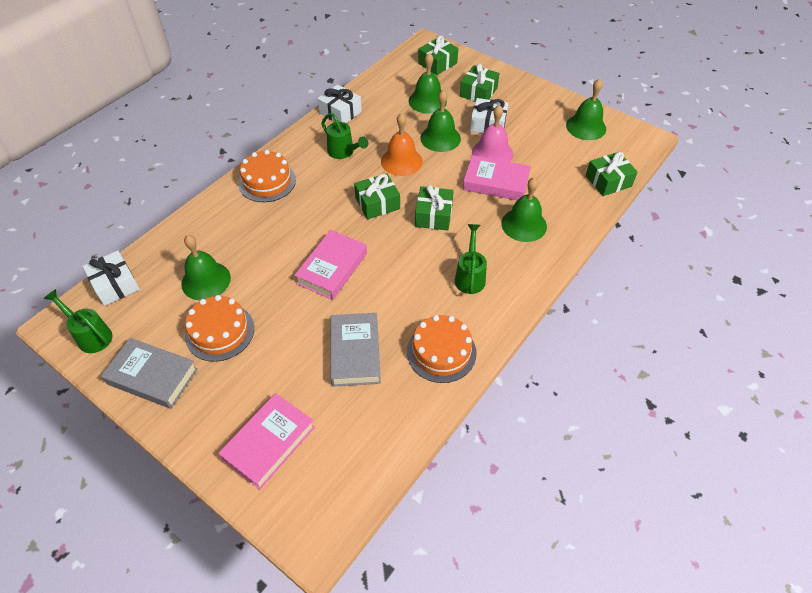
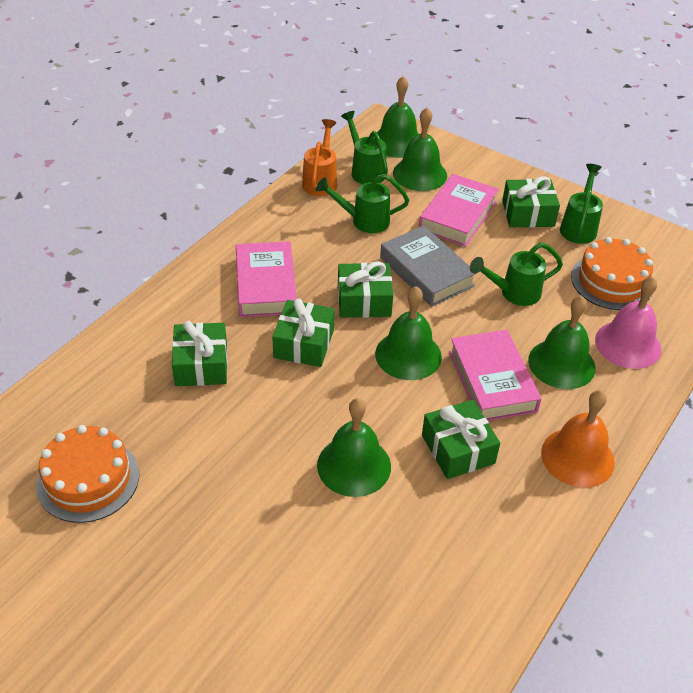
green watering can: 3 -> 4
grey book: 2 -> 1
orange cake: 3 -> 2
orange watering can: 0 -> 1
white gift: 3 -> 0

